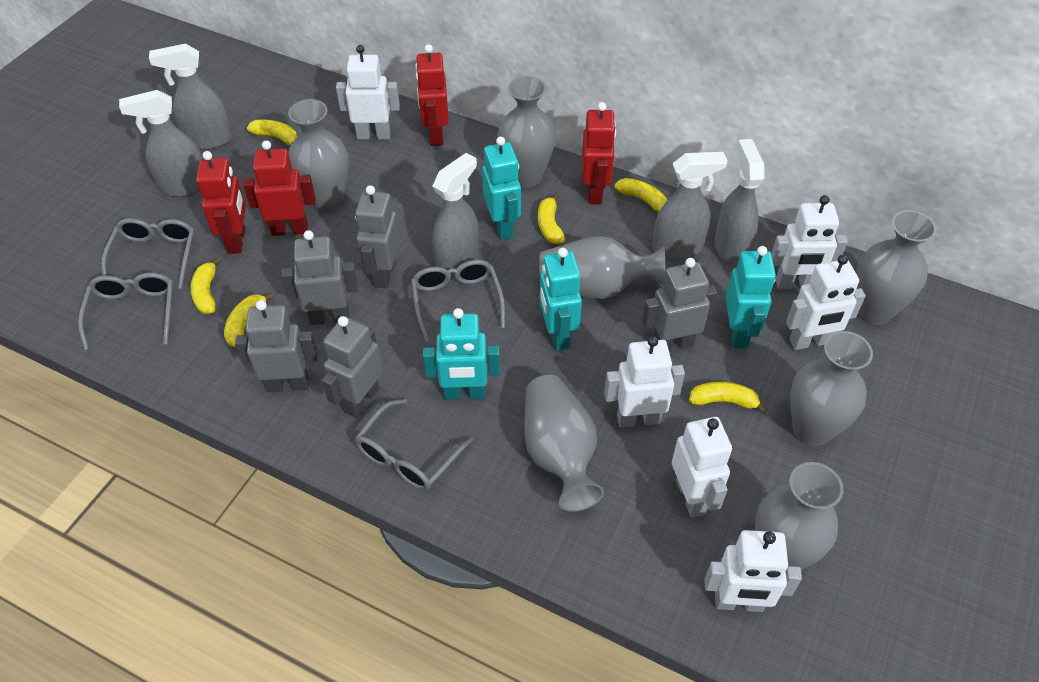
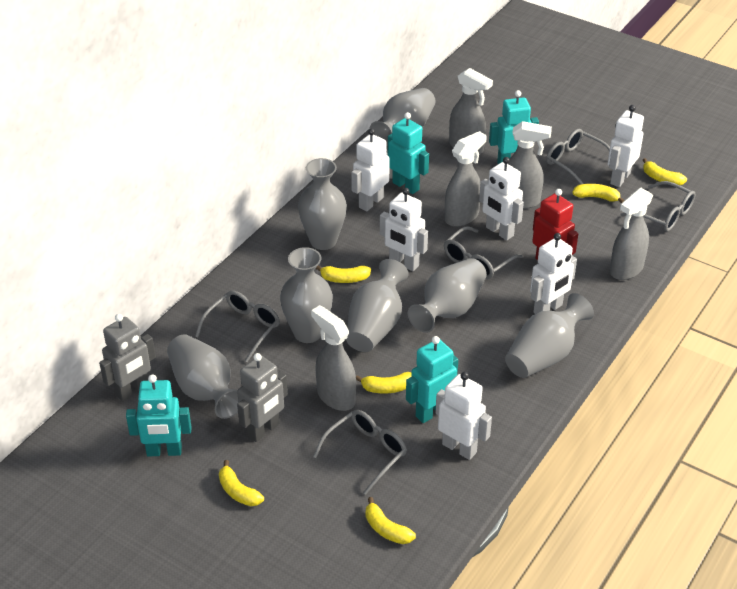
grey glasses: 4 -> 5
grey robot: 5 -> 2
red robot: 4 -> 1

